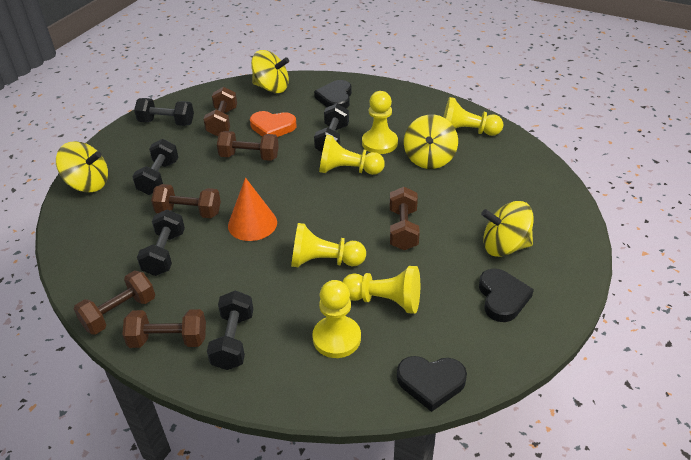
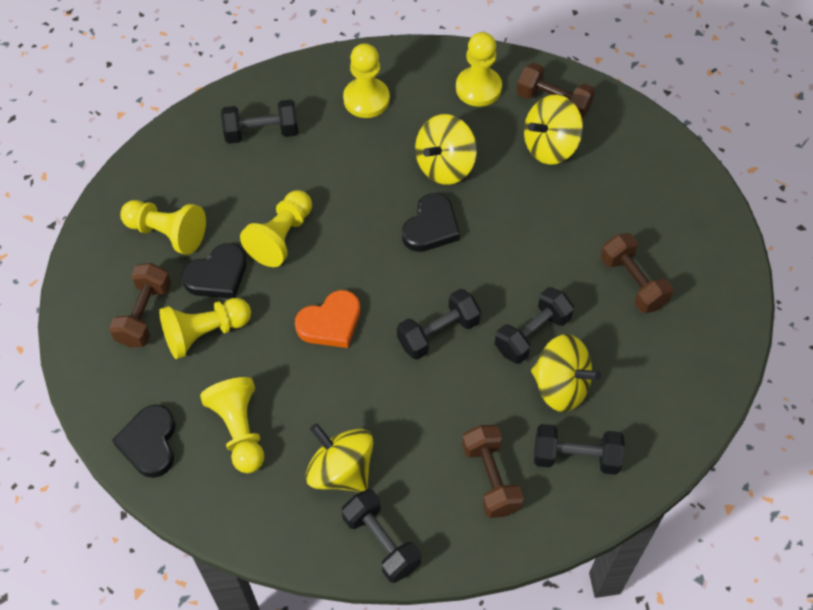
brown dumbbell: 6 -> 4
orange cone: 1 -> 0

